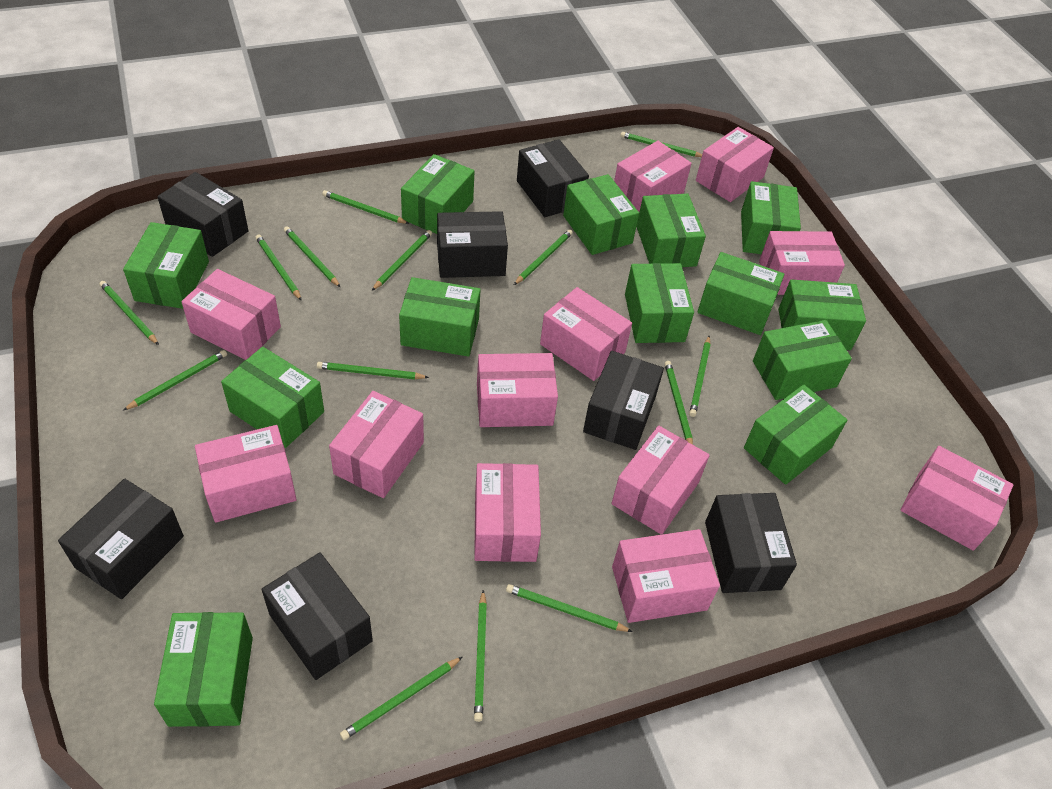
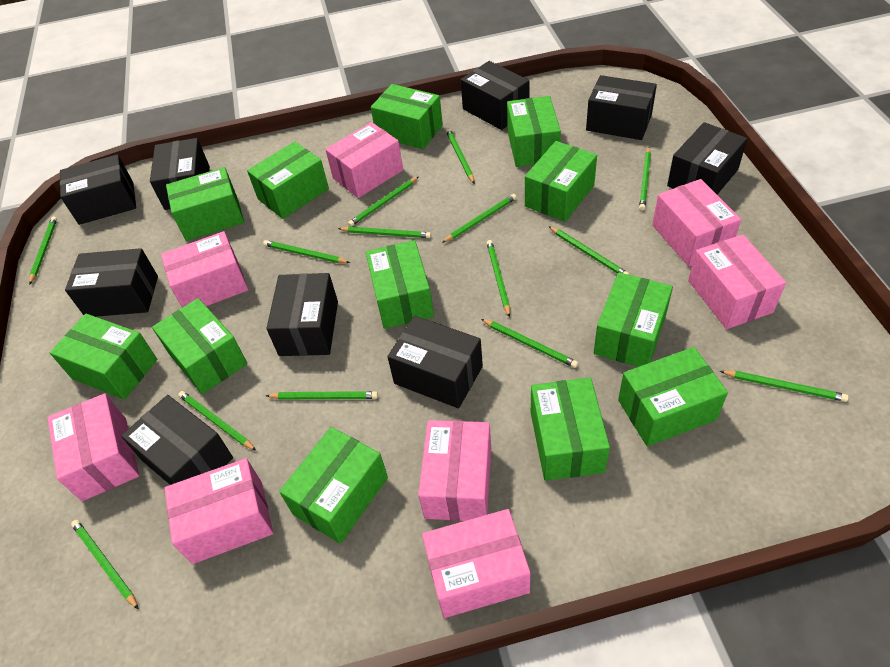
black box: 7 -> 9
green box: 13 -> 12
pink box: 12 -> 8

